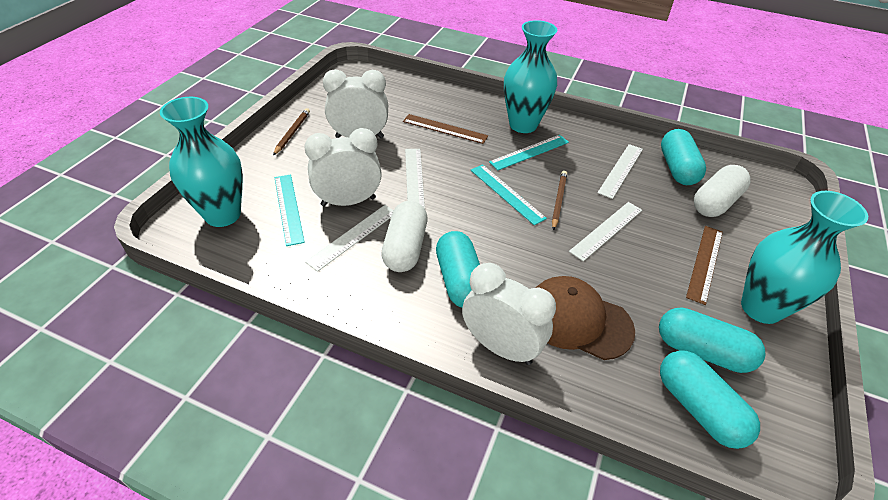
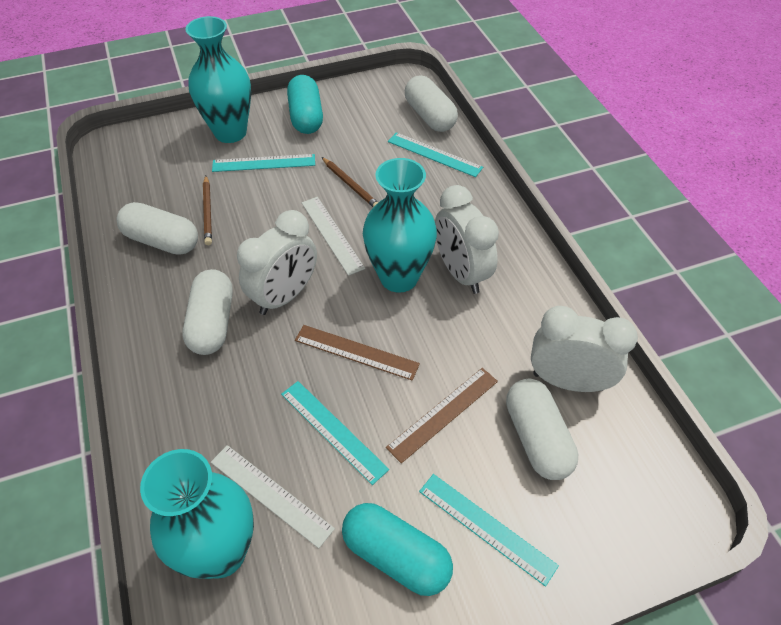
brown cap: 1 -> 0
turquoise capsule: 4 -> 2
turquoise ruler: 3 -> 4
white capsule: 2 -> 4
white ruler: 4 -> 2

